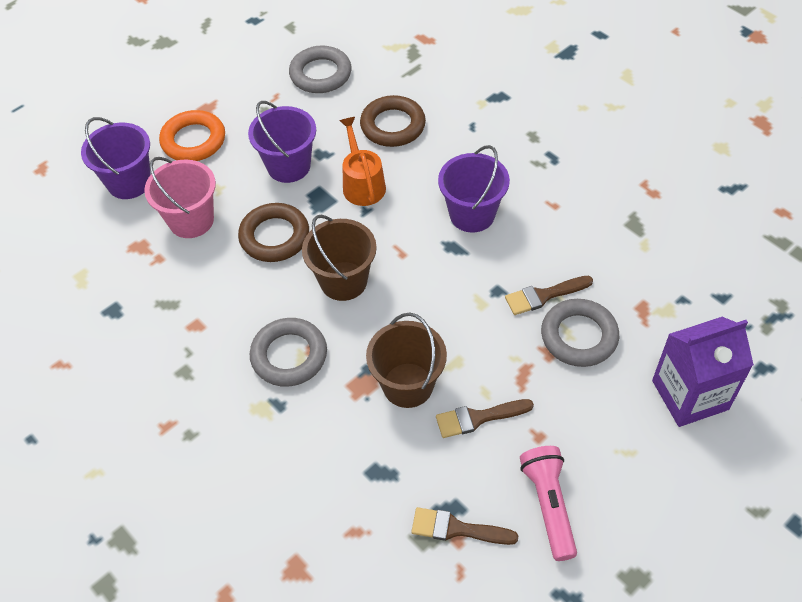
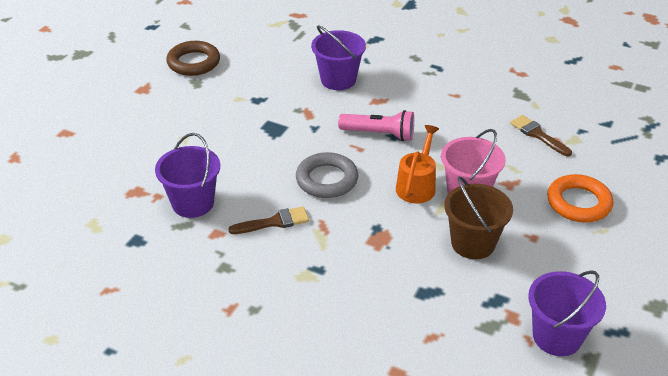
brown brush: 3 -> 2
brown bucket: 2 -> 1
brown ring: 2 -> 1
grey ring: 3 -> 1
purple carton: 1 -> 0

